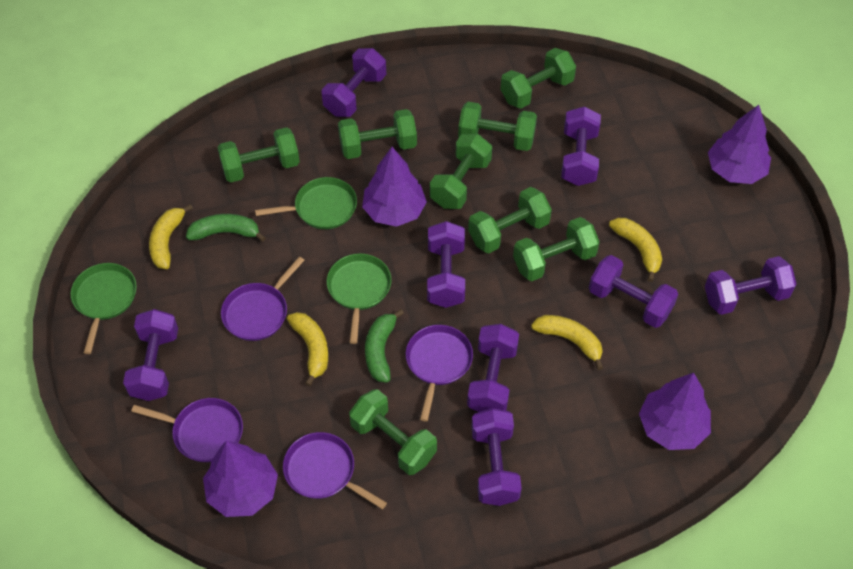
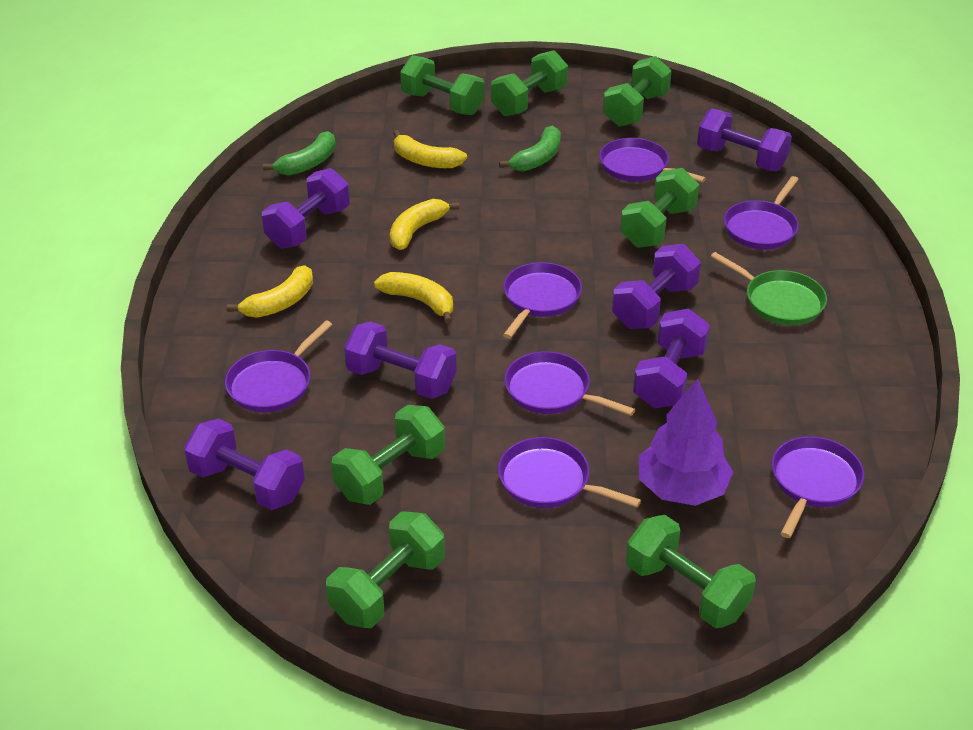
green dumbbell: 8 -> 7
green pan: 3 -> 1
purple dumbbell: 8 -> 6
purple pan: 4 -> 7
purple tree: 4 -> 1

